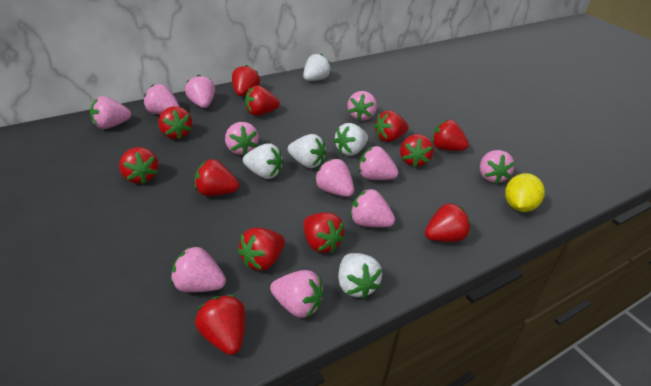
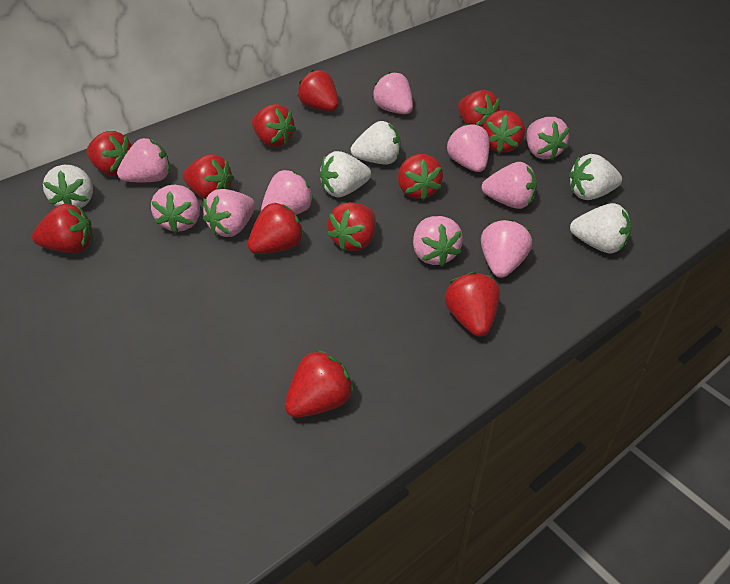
pink strawberry: 11 -> 10
yellow lemon: 1 -> 0

